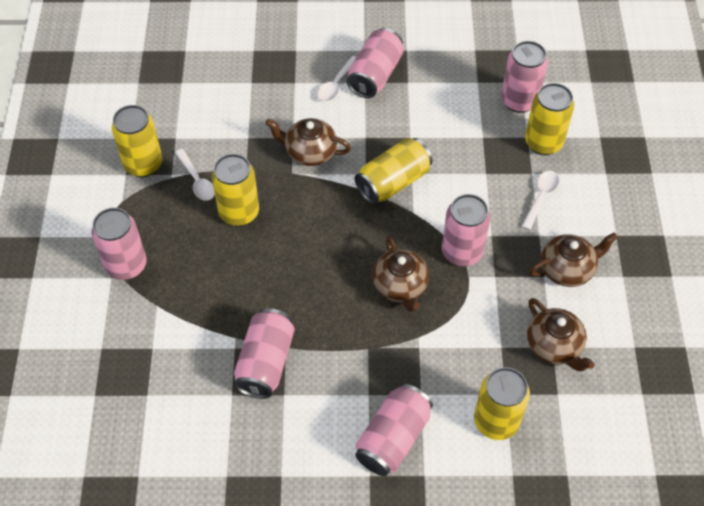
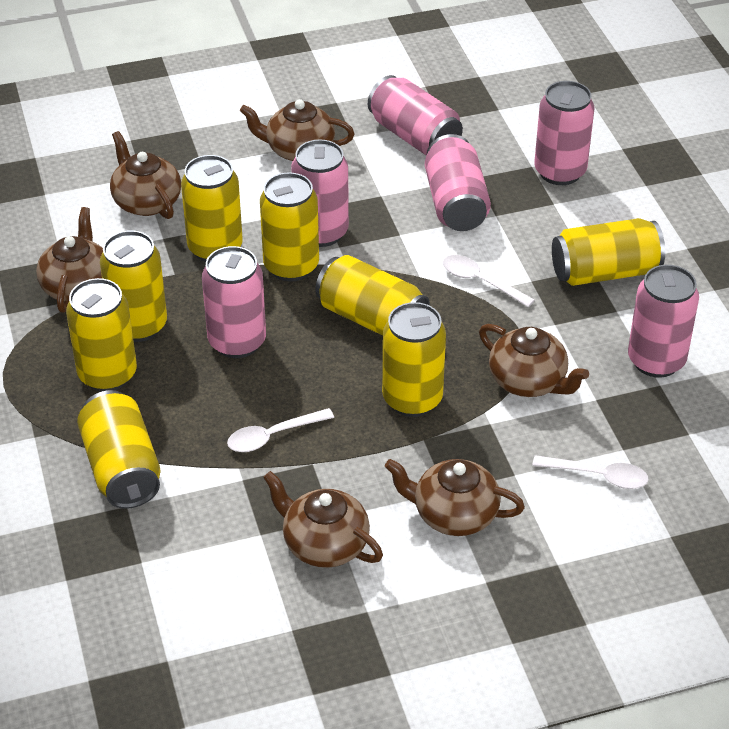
brown teapot: 4 -> 6
yellow can: 5 -> 8

